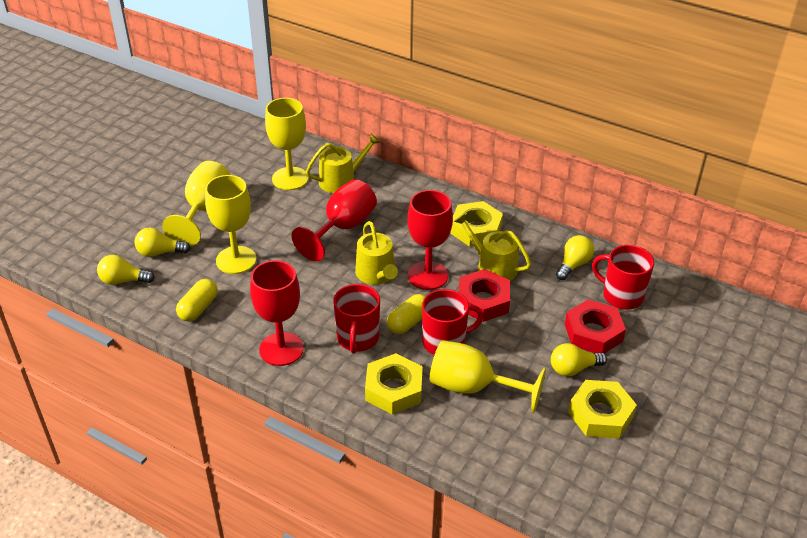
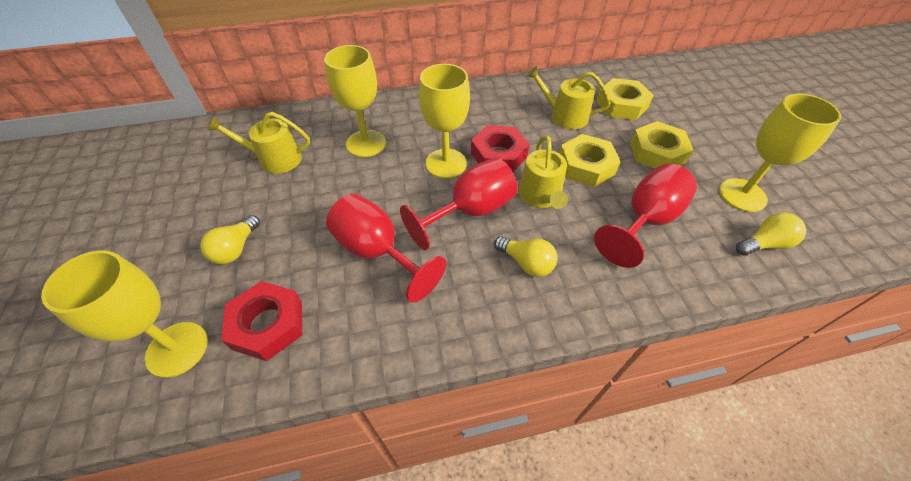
red mug: 3 -> 0
yellow capsule: 2 -> 0
yellow light bulb: 4 -> 3

